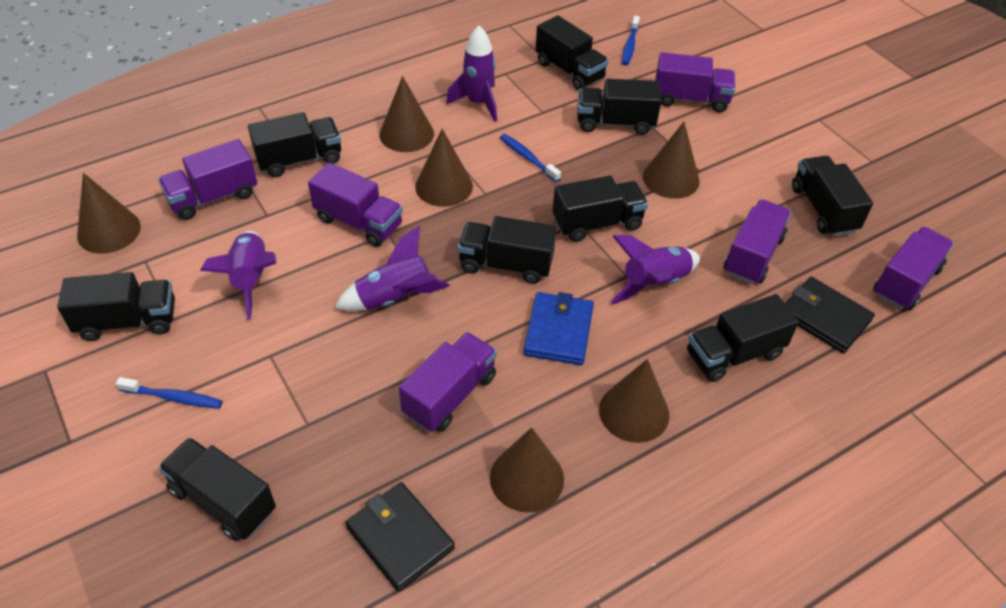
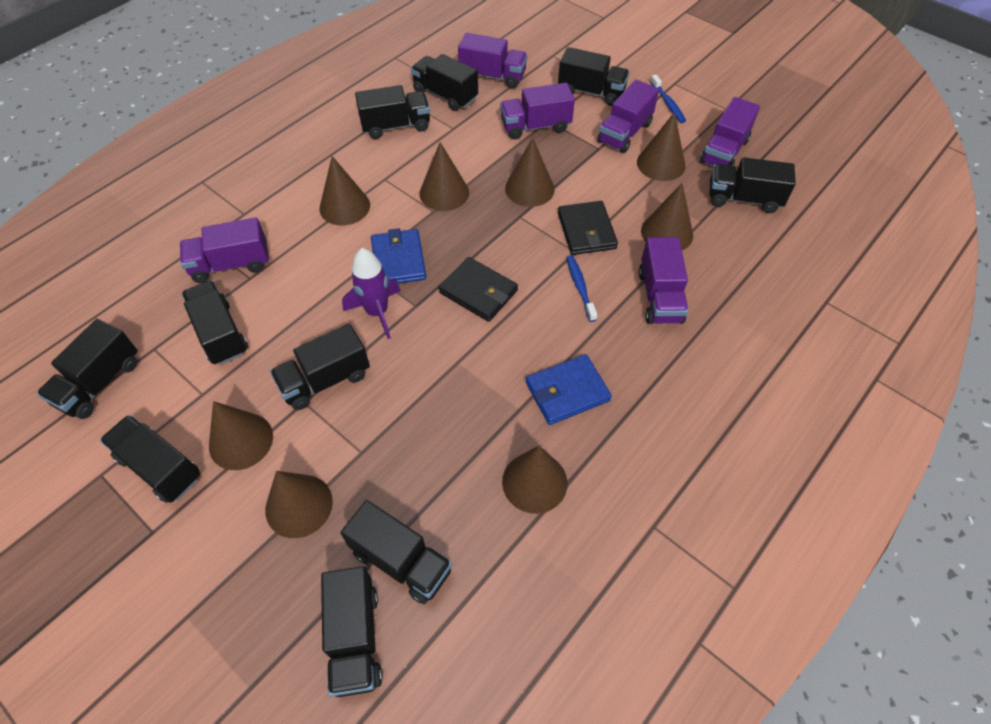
black truck: 9 -> 10
blue toothbrush: 3 -> 2
blue wallet: 1 -> 2
brown cone: 6 -> 8
purple rocket: 4 -> 1

